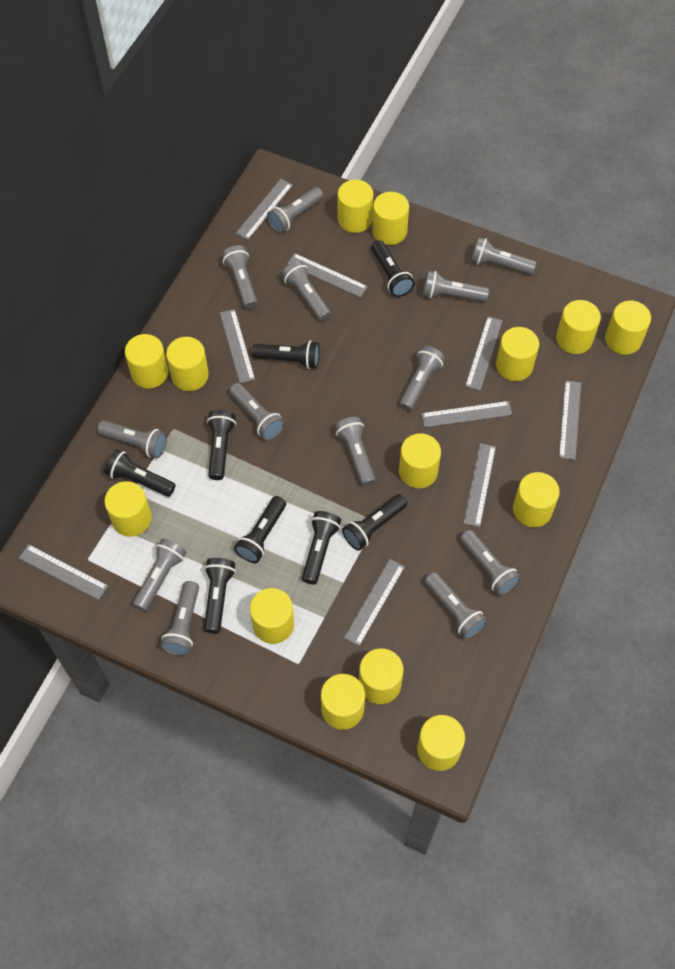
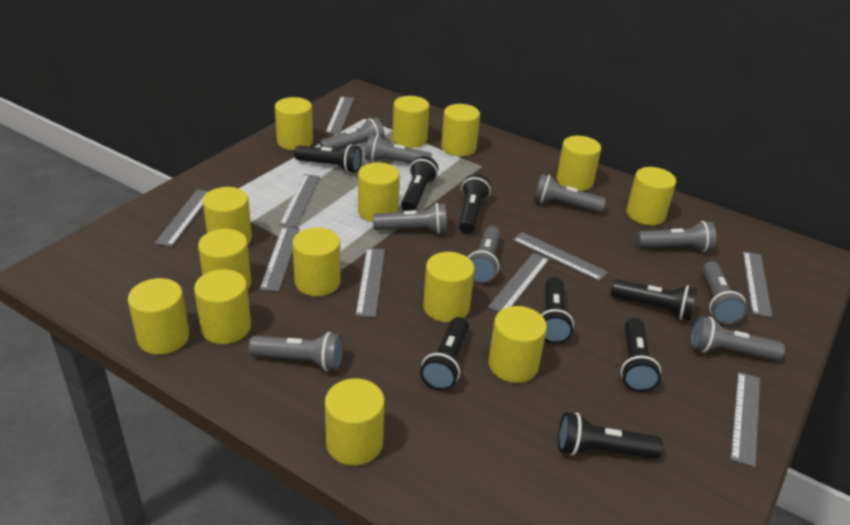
grey flashlight: 13 -> 9

